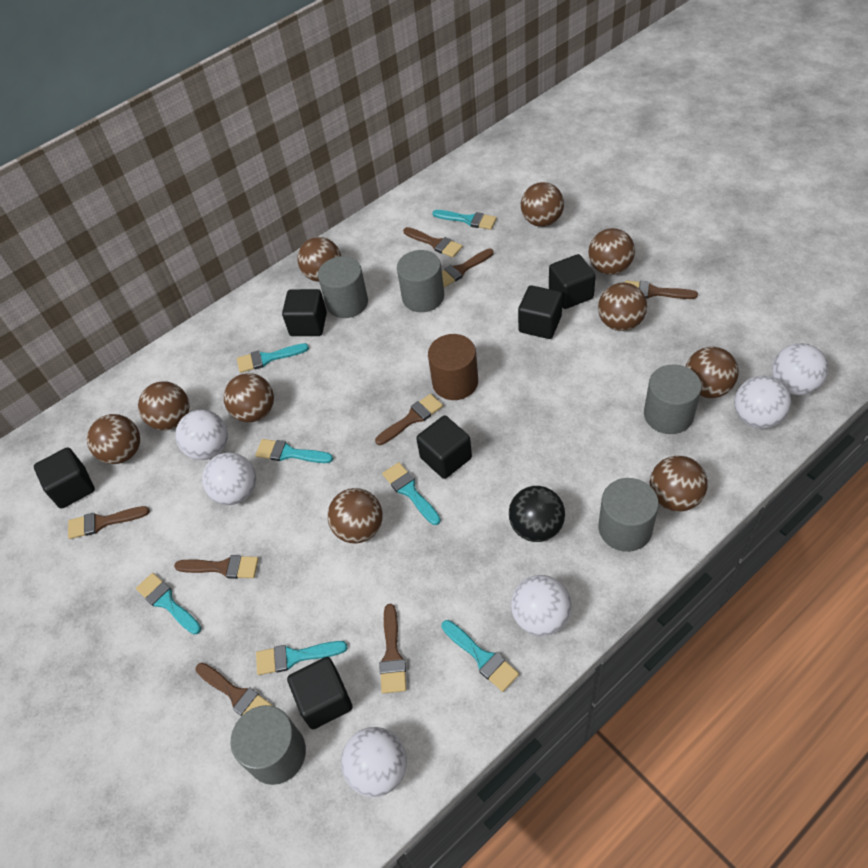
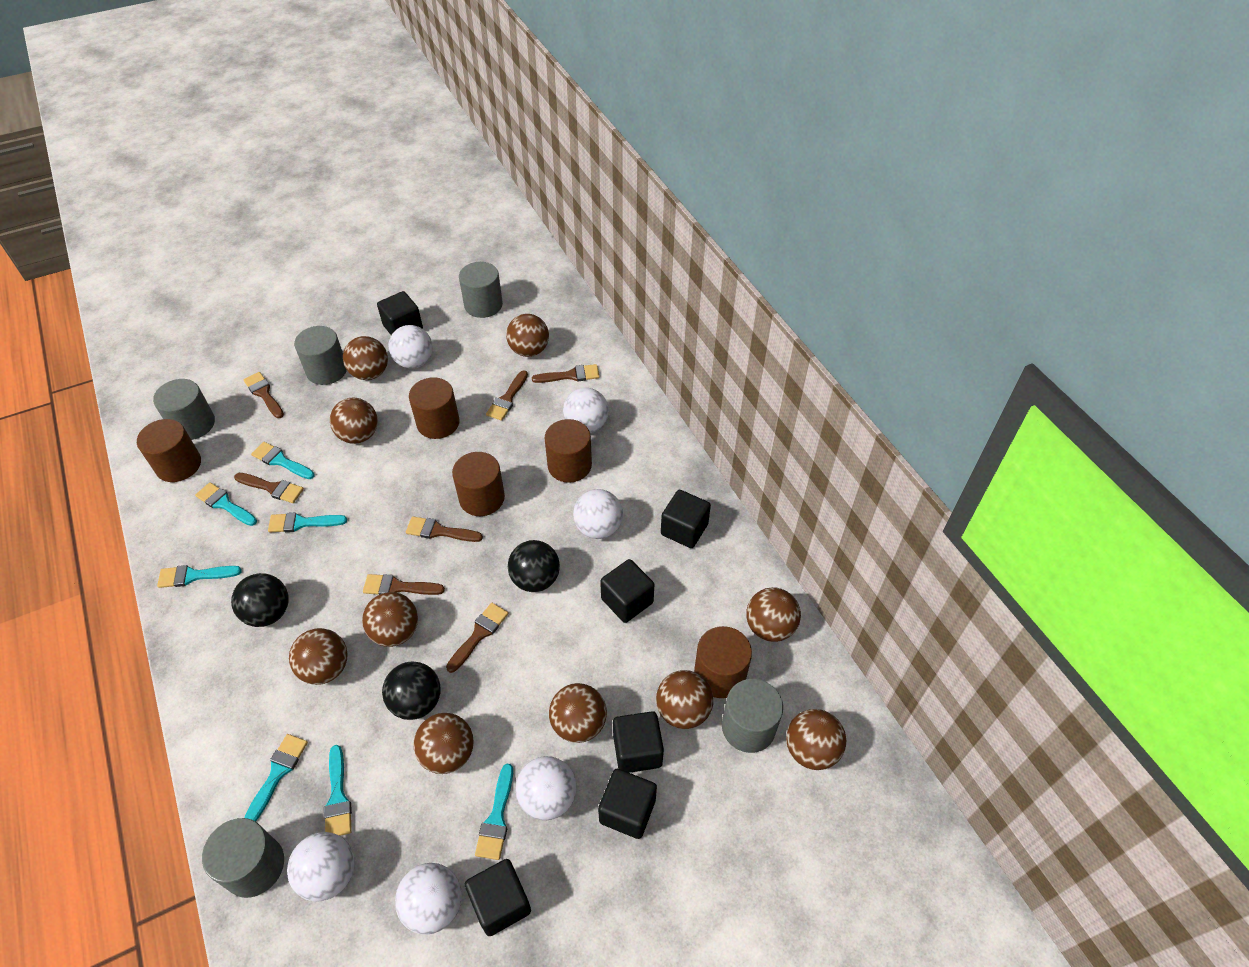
black ball: 1 -> 3
brown brush: 8 -> 7
brown cylinder: 1 -> 5

